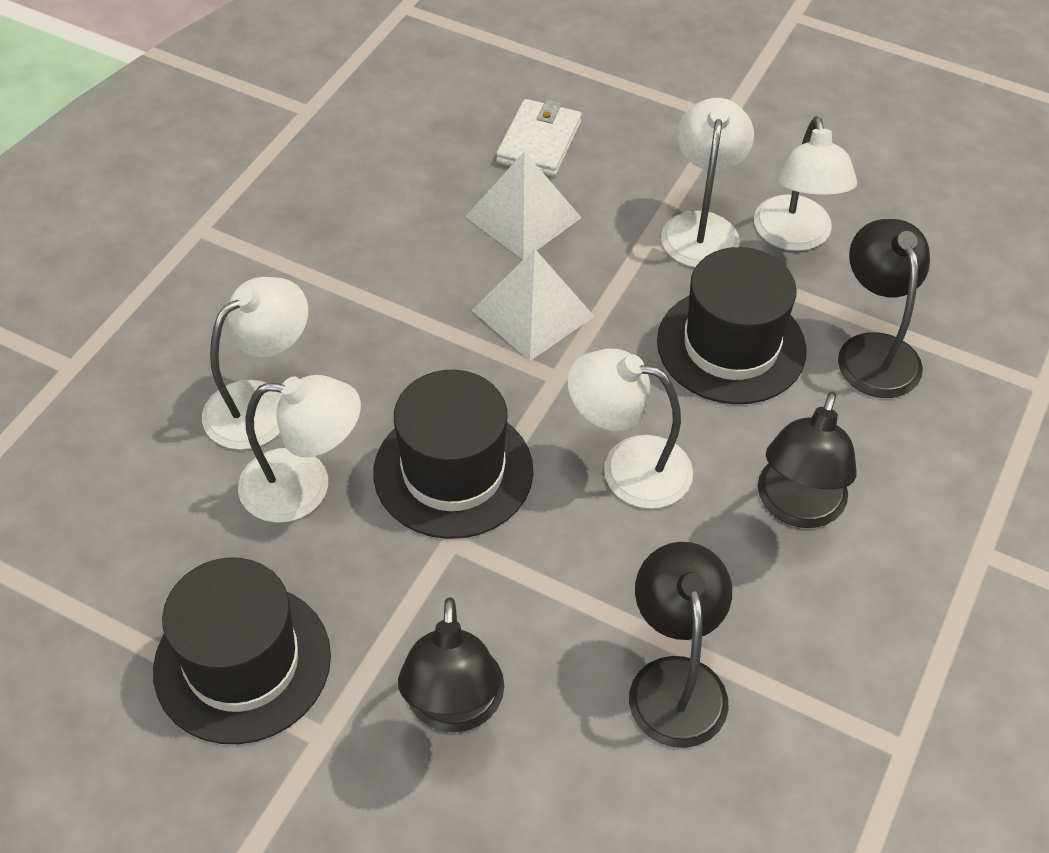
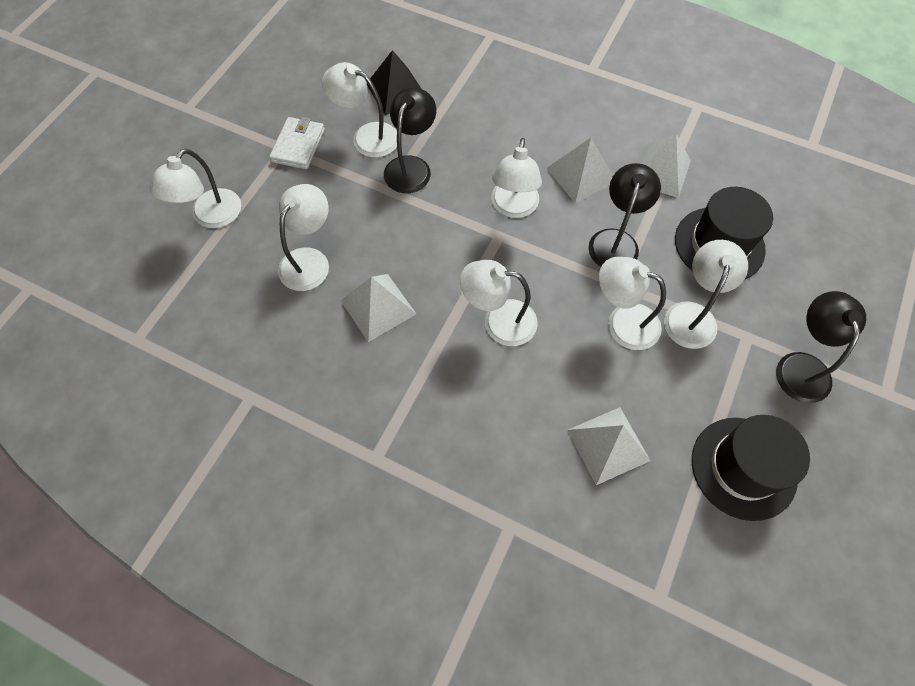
black hat: 3 -> 2
black lamp: 4 -> 3
black pyramid: 0 -> 1
white lamp: 5 -> 7
white pyramid: 2 -> 4

